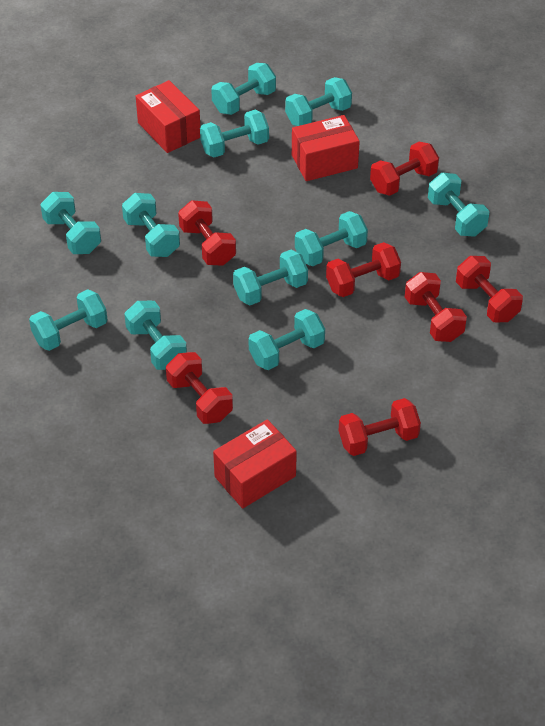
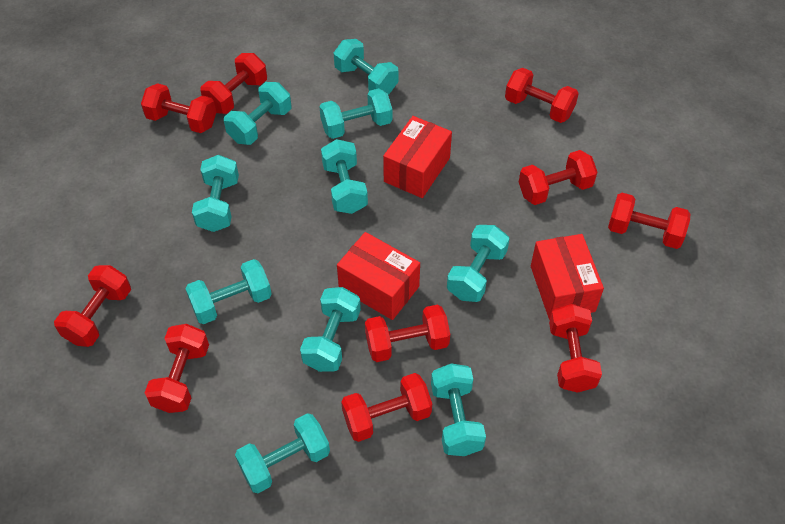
red dumbbell: 7 -> 10
turquoise dumbbell: 11 -> 10

